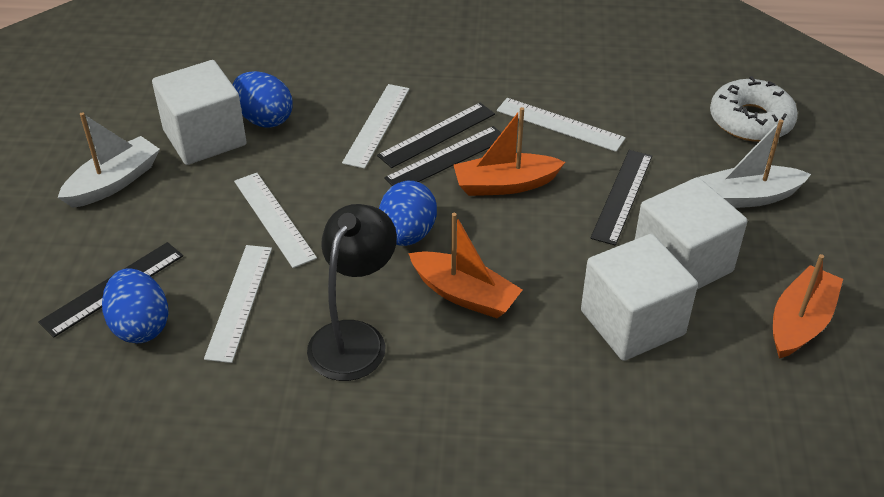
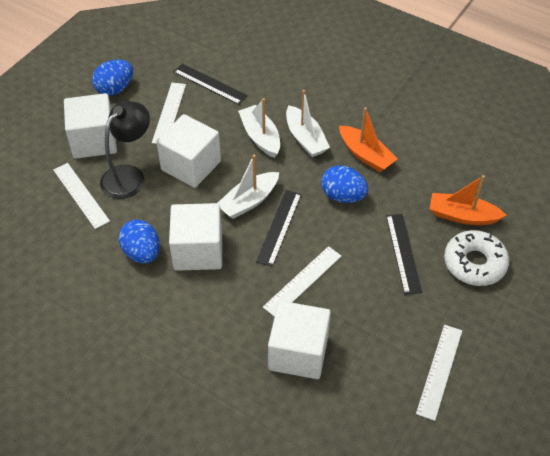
black ruler: 4 -> 3
orange boat: 3 -> 2
white boat: 2 -> 3
white cube: 3 -> 4

